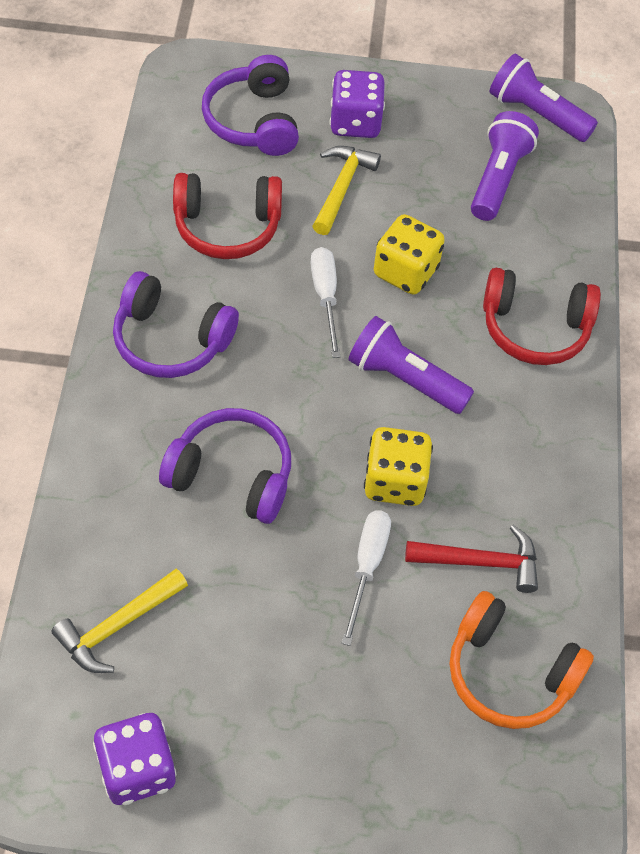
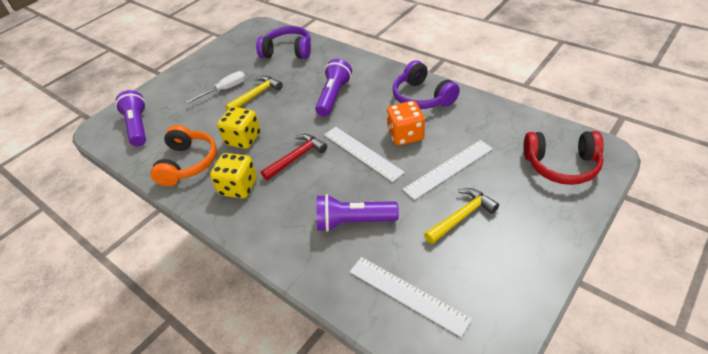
orange dice: 0 -> 1
purple dice: 2 -> 0
purple headphones: 3 -> 2
red headphones: 2 -> 1
white ruler: 0 -> 3
white screwdriver: 2 -> 1

